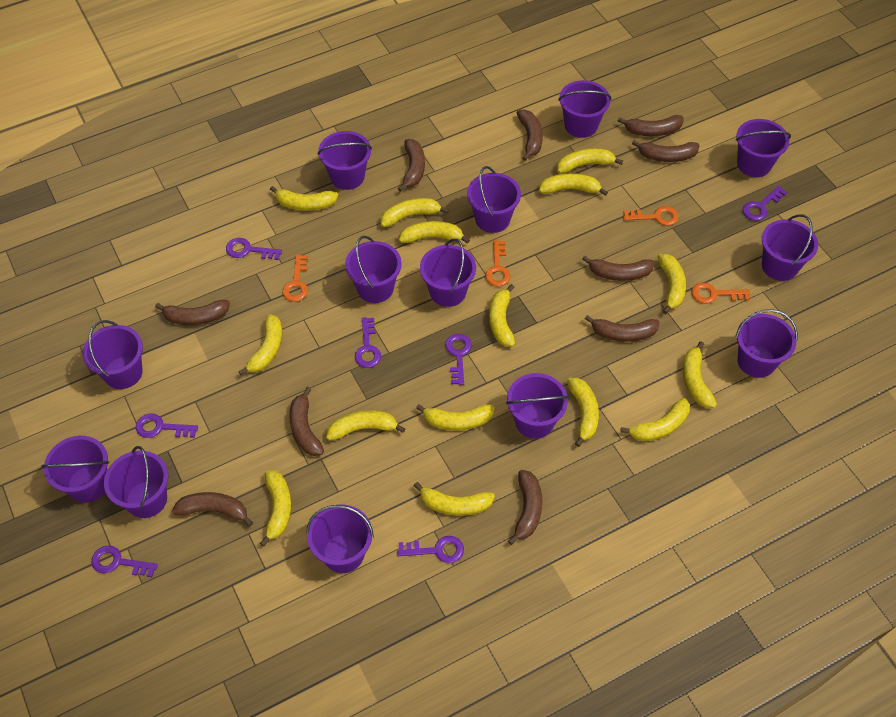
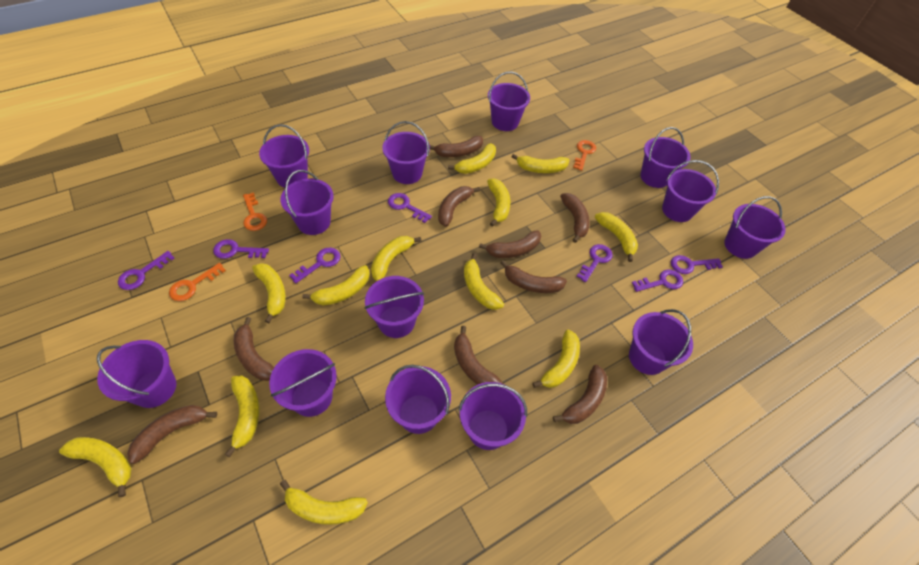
brown banana: 10 -> 9
orange key: 4 -> 3
yellow banana: 15 -> 12

